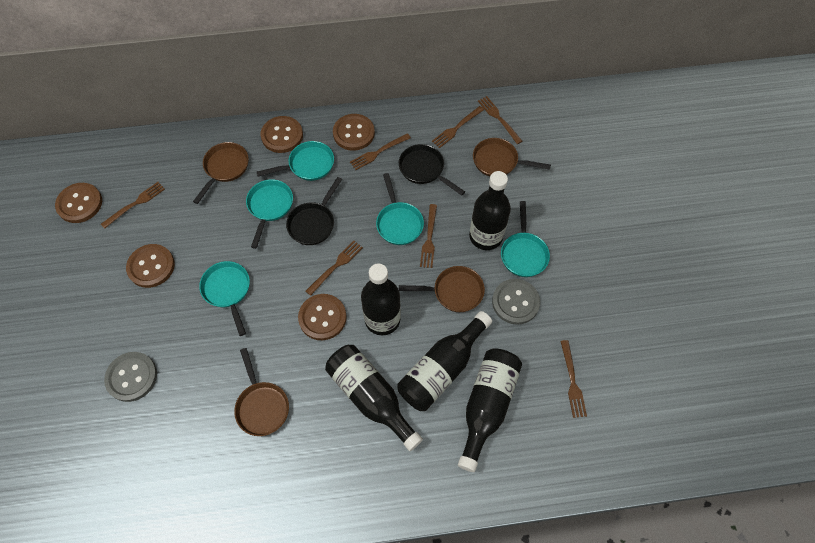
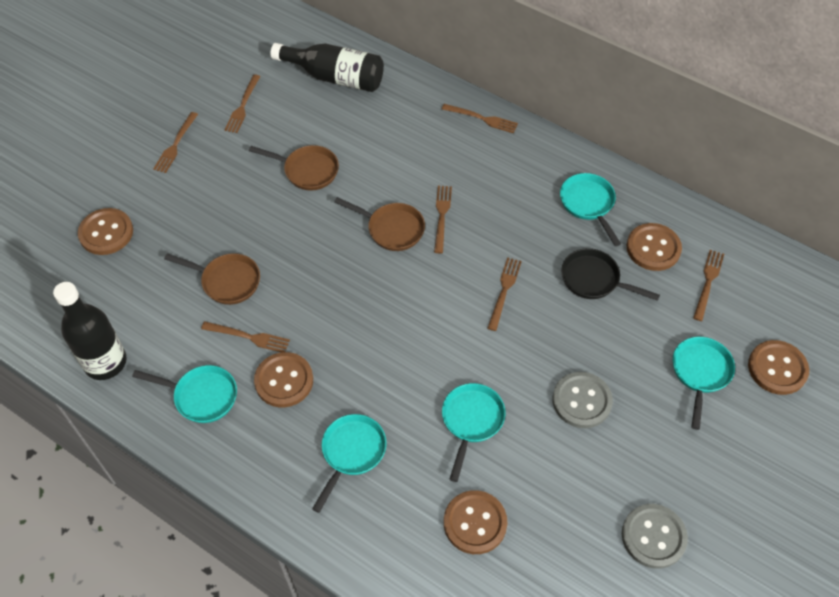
black bottle: 5 -> 2
black pan: 2 -> 1
brown pan: 4 -> 3

